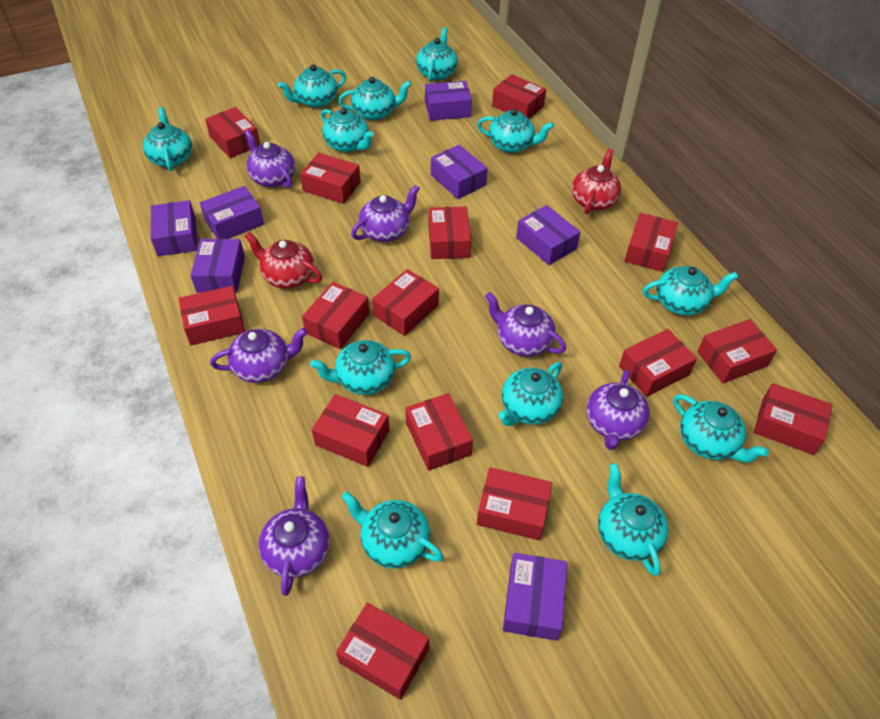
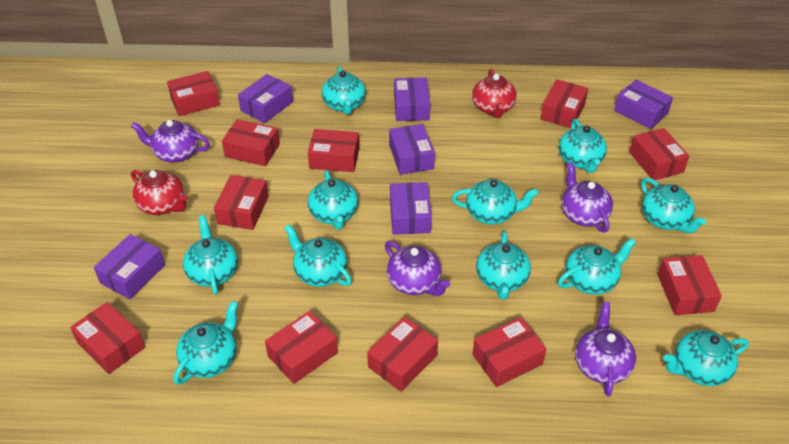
purple box: 7 -> 6
purple teapot: 6 -> 4
red box: 15 -> 11
turquoise teapot: 12 -> 11

